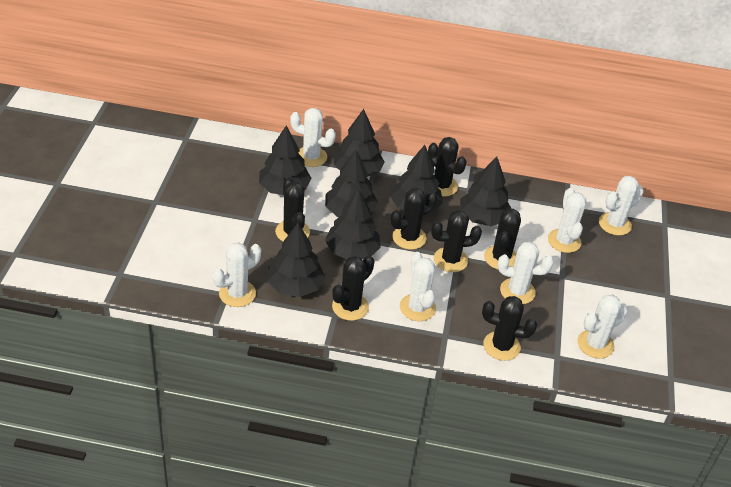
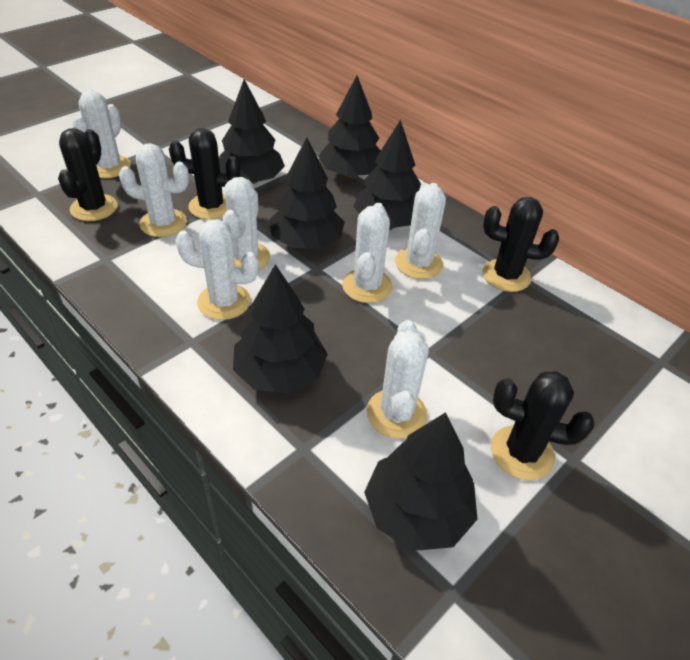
black cactus: 7 -> 4
black tree: 7 -> 6

